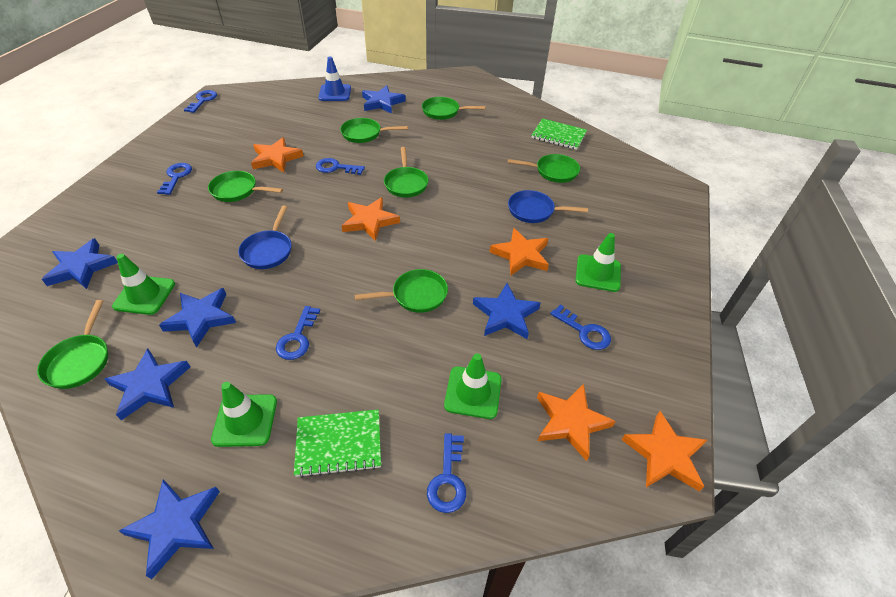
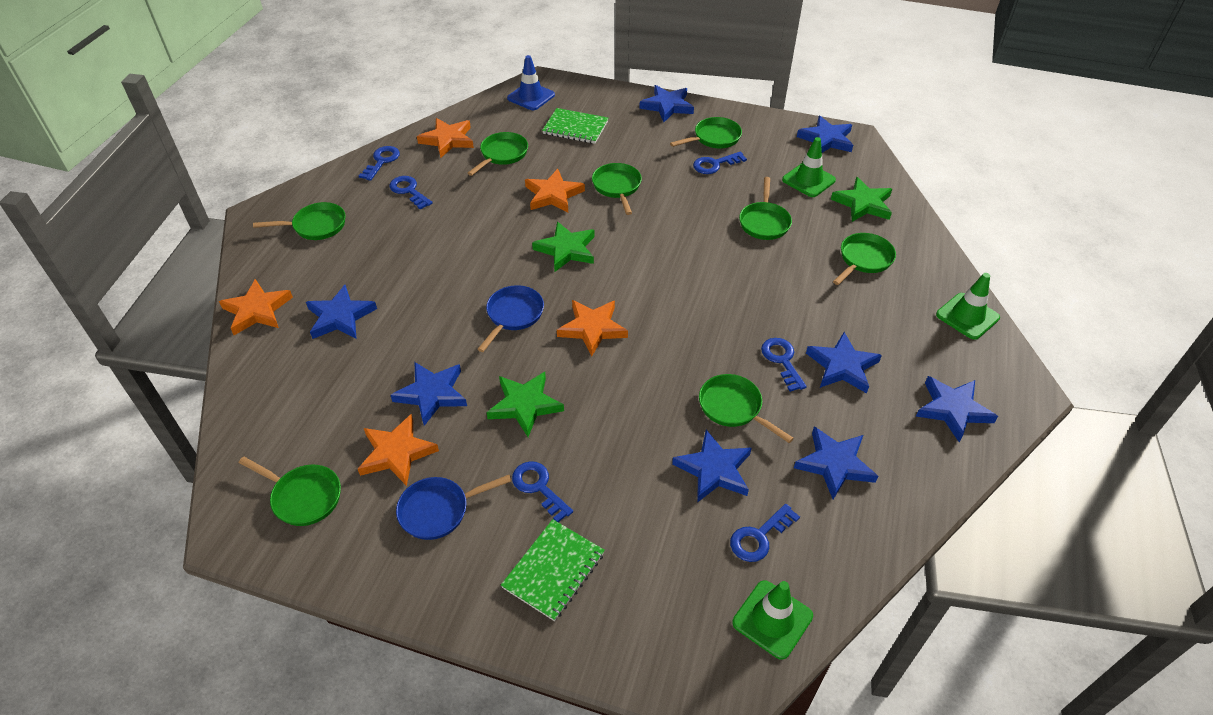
blue star: 6 -> 8
green pan: 7 -> 8
green star: 0 -> 3
green traffic cone: 4 -> 3

